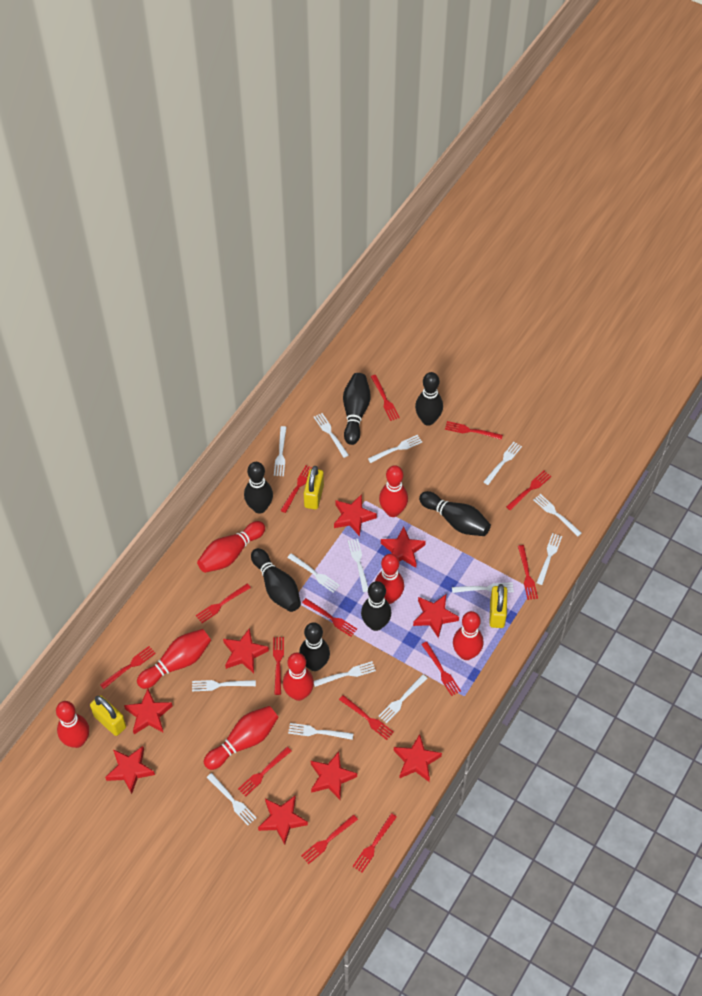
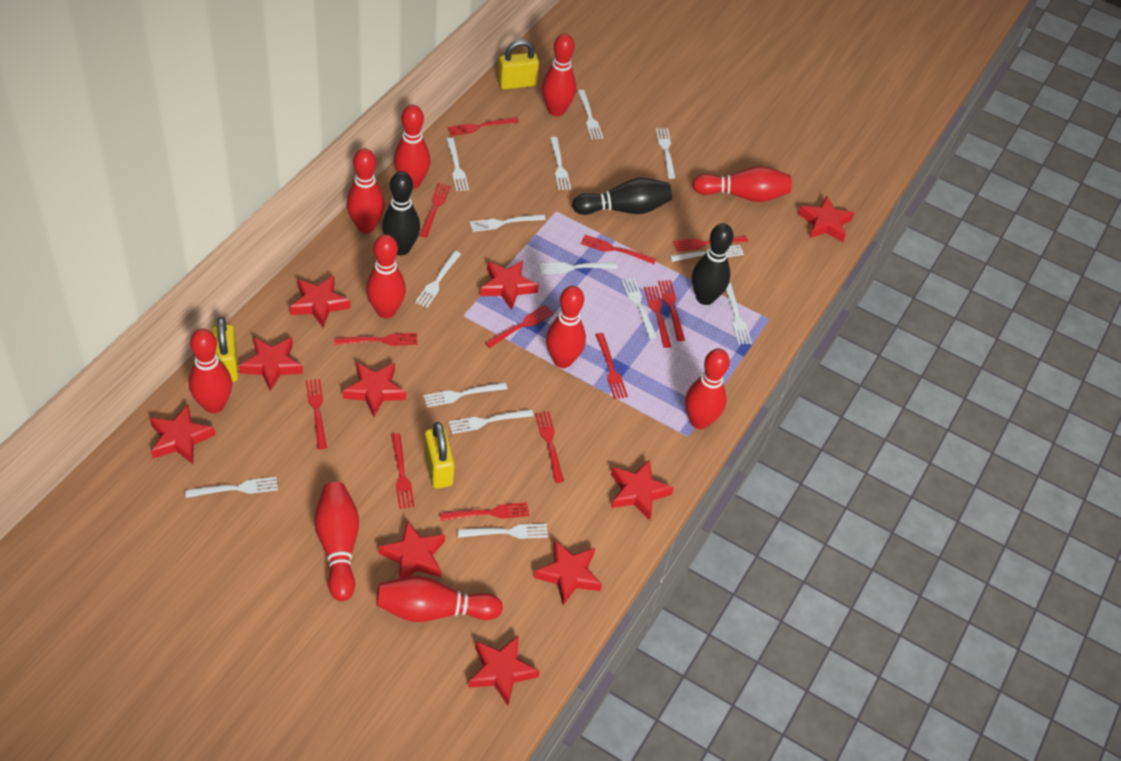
black bowling pin: 7 -> 3
red bowling pin: 8 -> 10
red fork: 14 -> 13
red star: 9 -> 10

